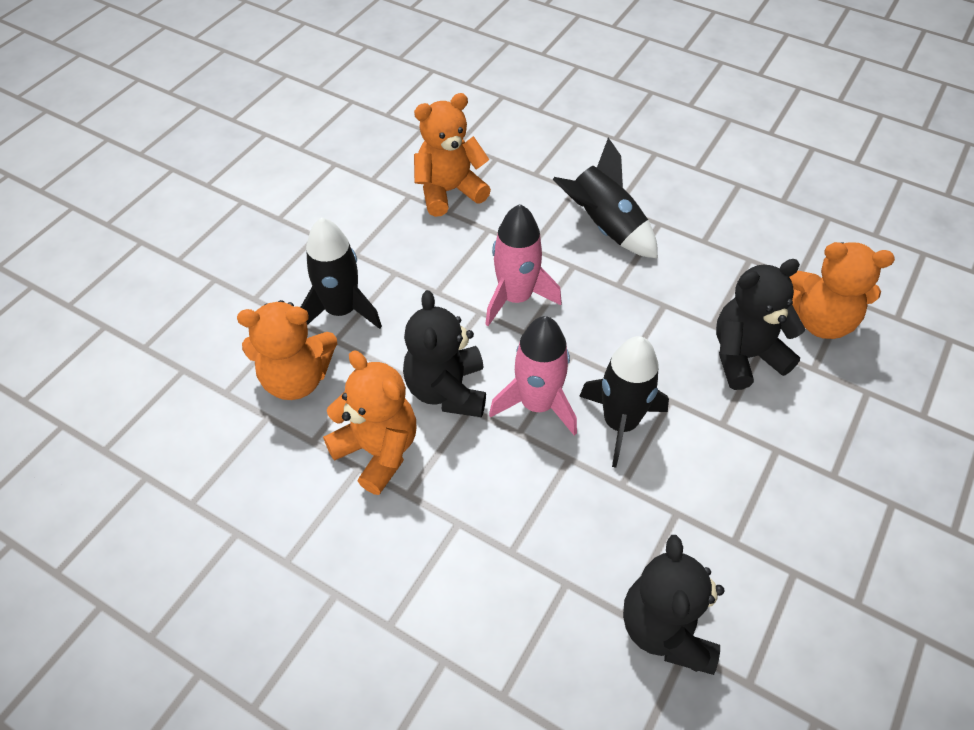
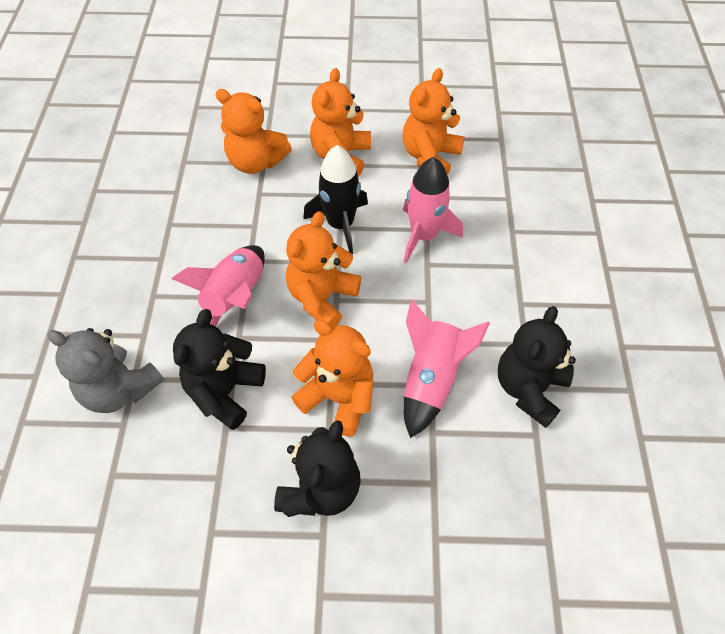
black rocket: 3 -> 1
grey teddy bear: 0 -> 1
orange teddy bear: 4 -> 5
pink rocket: 2 -> 3

